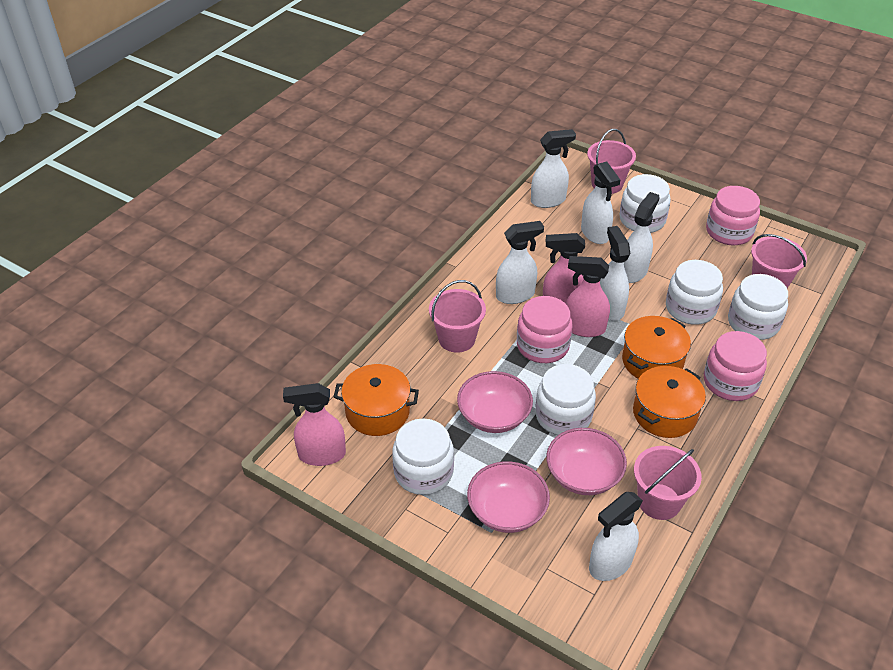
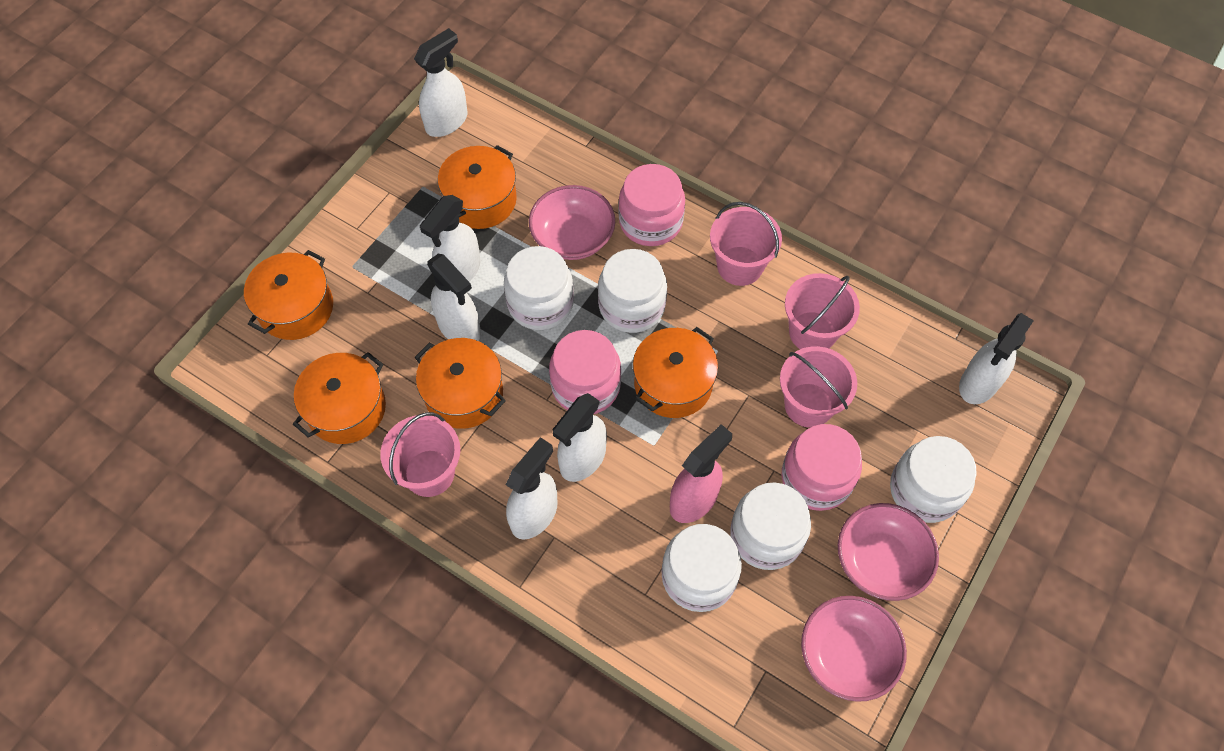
orange pot: 3 -> 5
pink spray bottle: 3 -> 1

